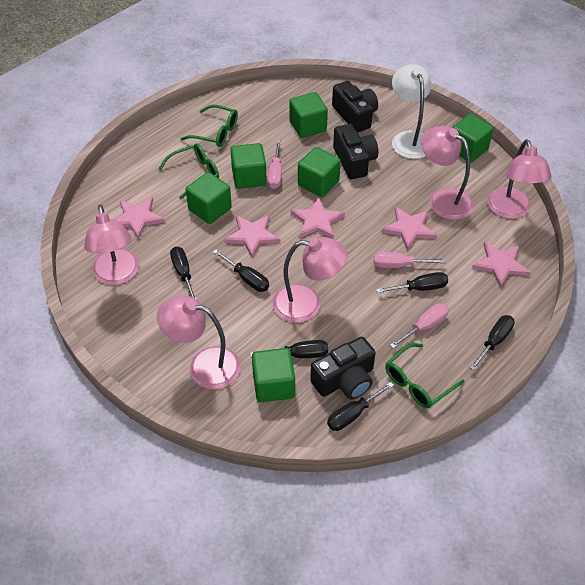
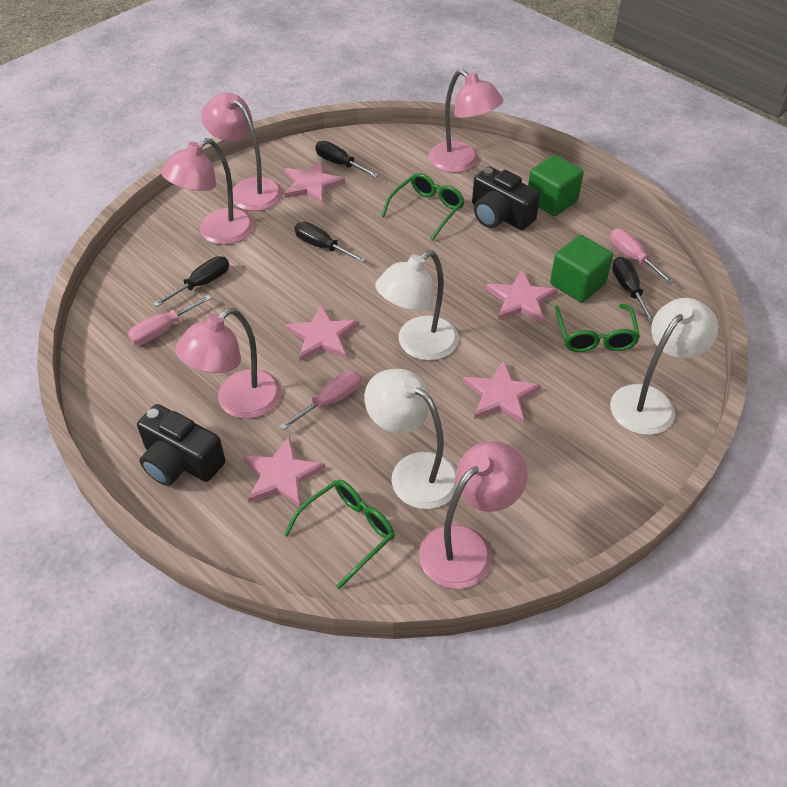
black camera: 3 -> 2
black screwdriver: 6 -> 4
green cube: 6 -> 2
white lamp: 1 -> 3

